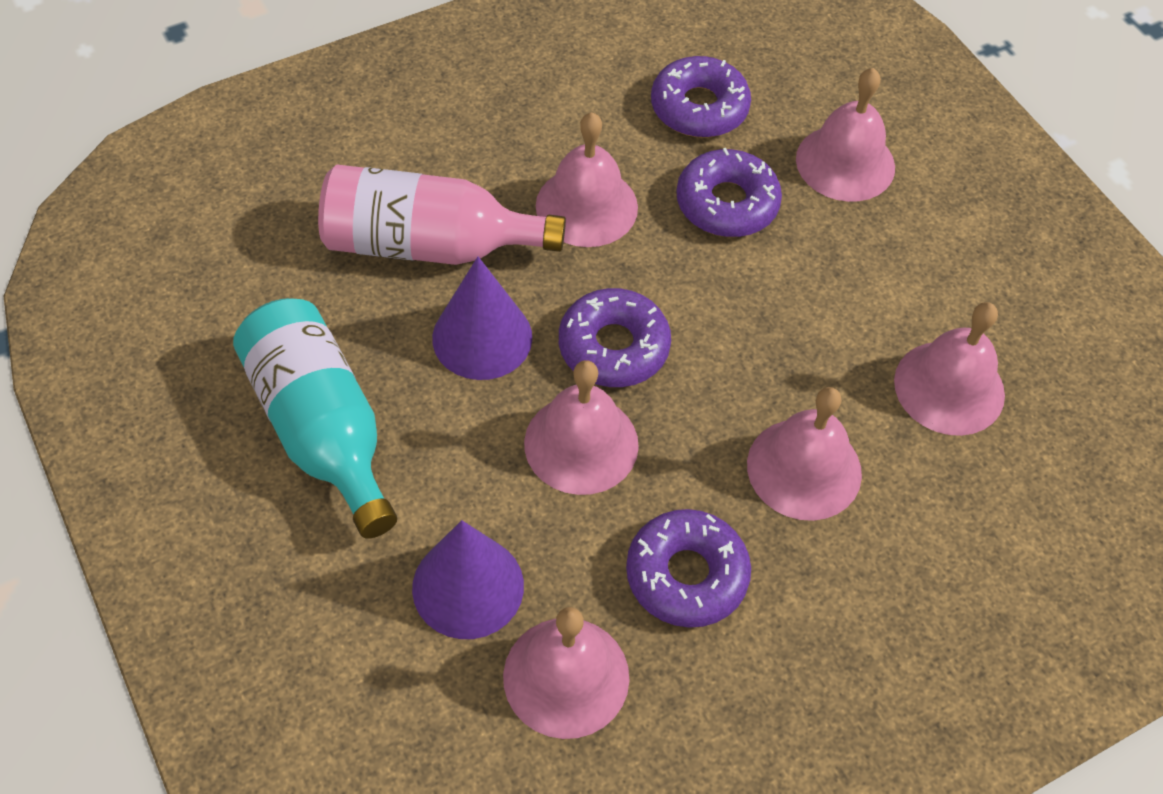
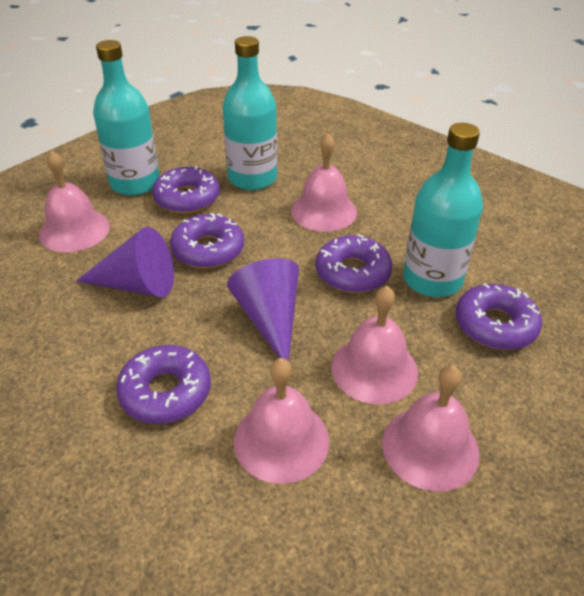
pink bell: 6 -> 5
pink bottle: 1 -> 0
purple donut: 4 -> 5
turquoise bottle: 1 -> 3

